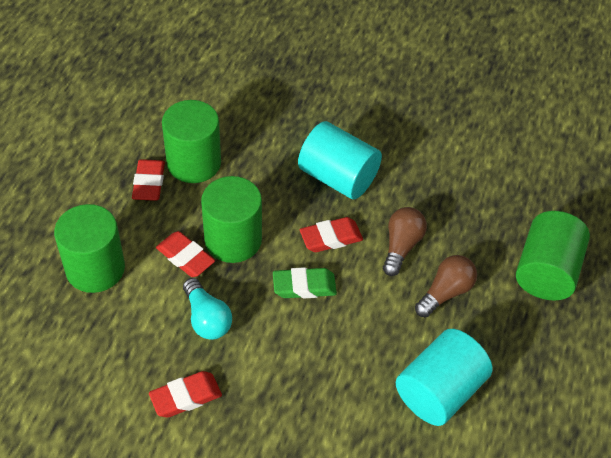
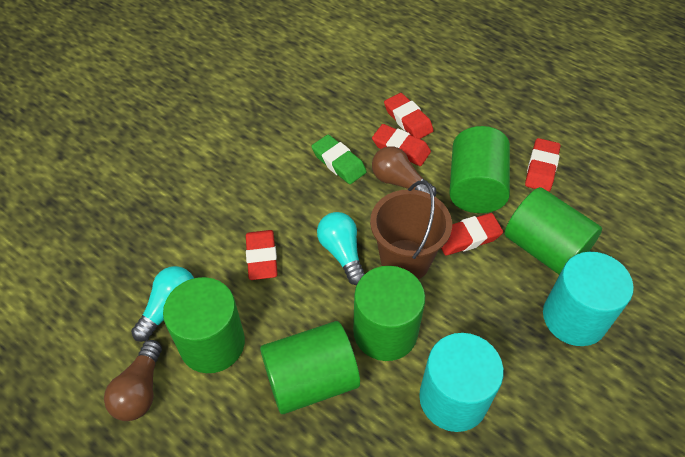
brown bucket: 0 -> 1
green cylinder: 4 -> 5
red eraser: 4 -> 5
turquoise light bulb: 1 -> 2

